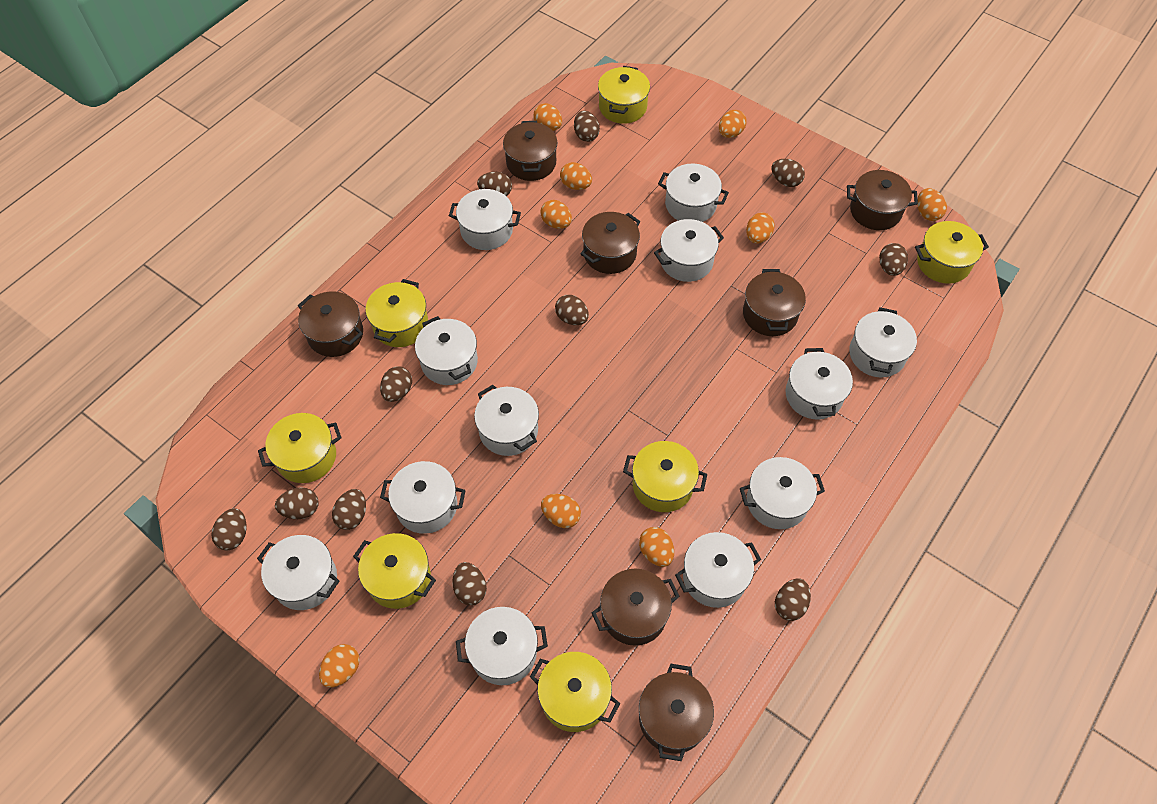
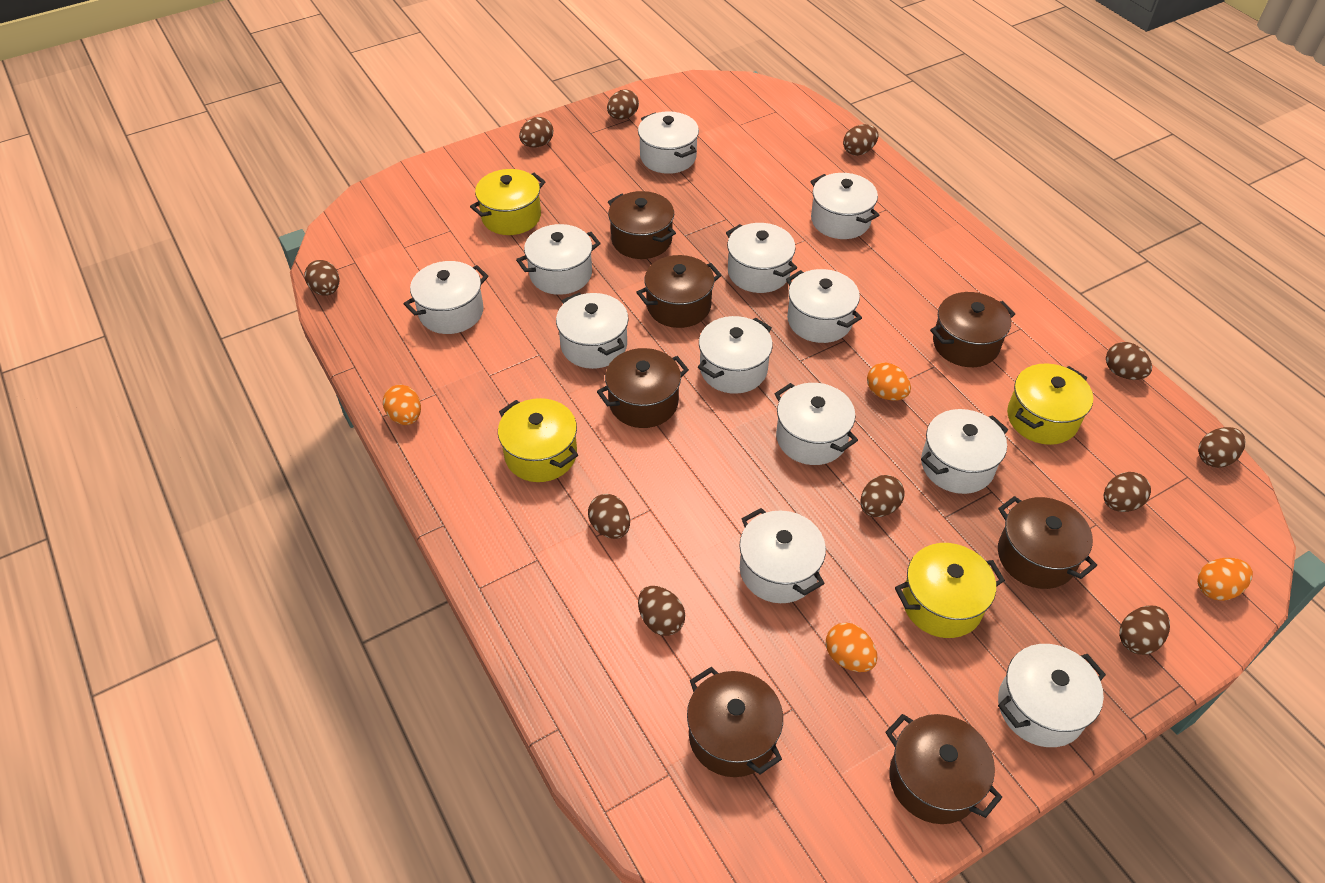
orange egg: 9 -> 4
yellow pot: 7 -> 4

